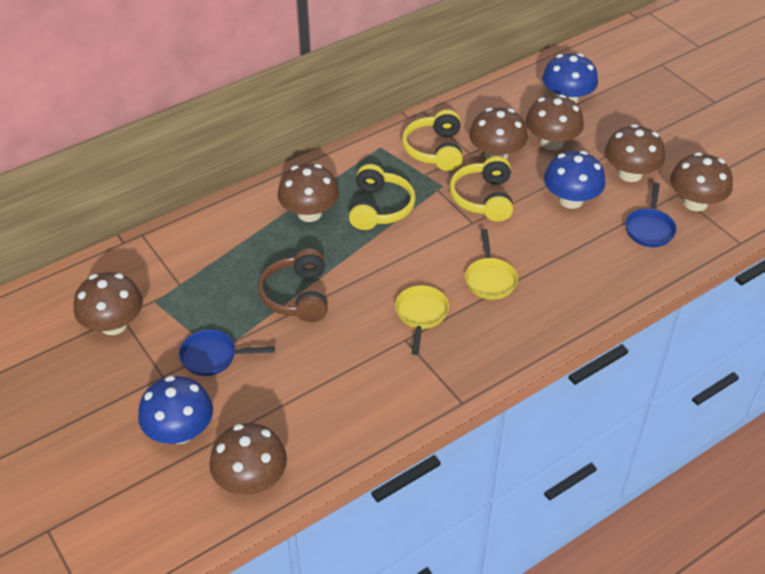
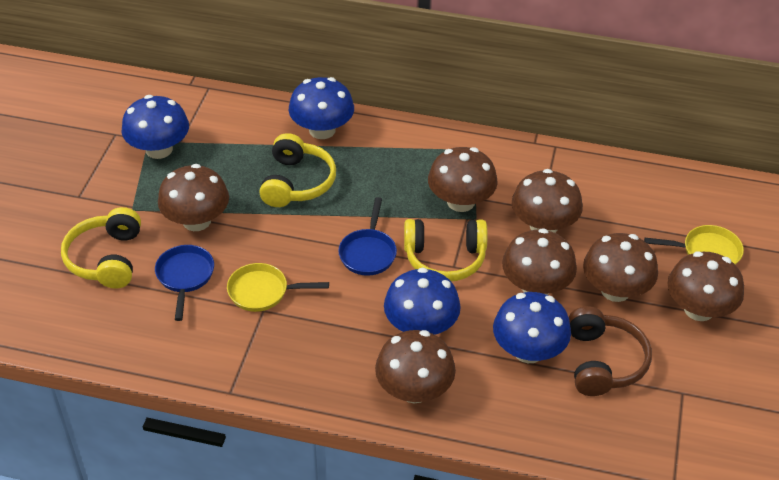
blue mushroom: 3 -> 4

